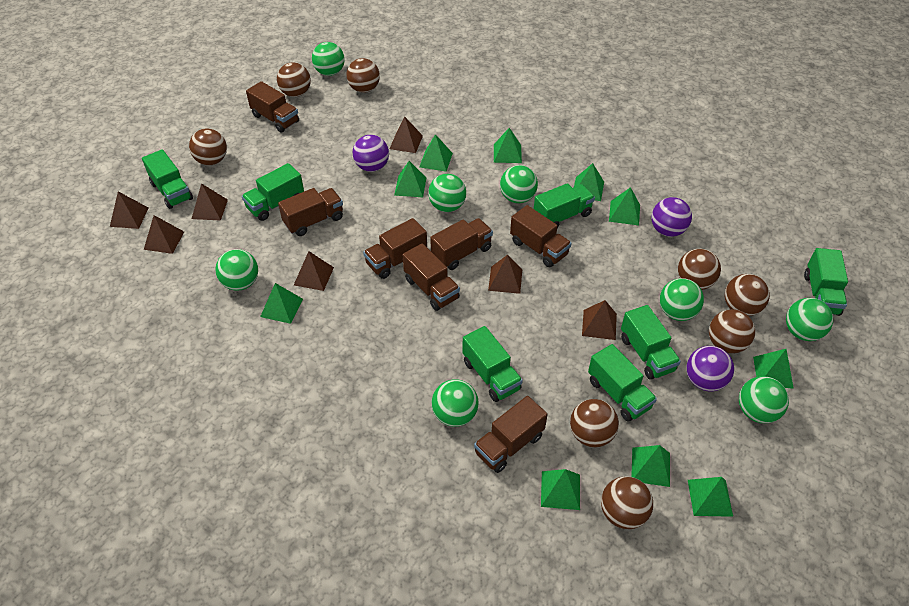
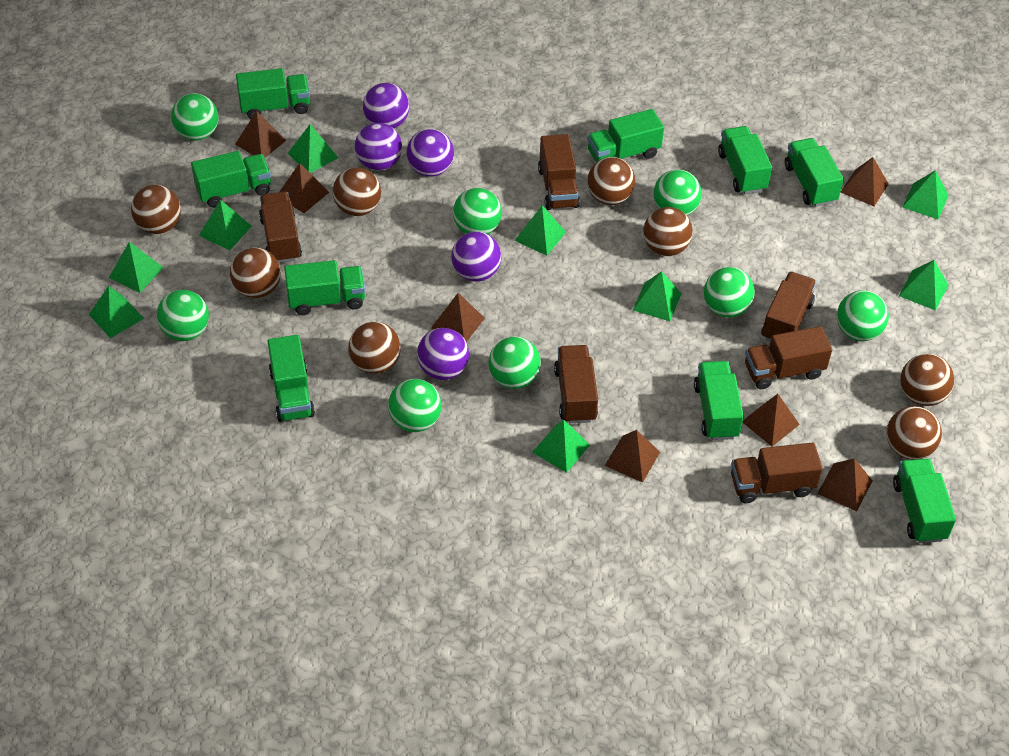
brown truck: 7 -> 6
green pyramid: 10 -> 9
green truck: 7 -> 9
purple ball: 3 -> 5

